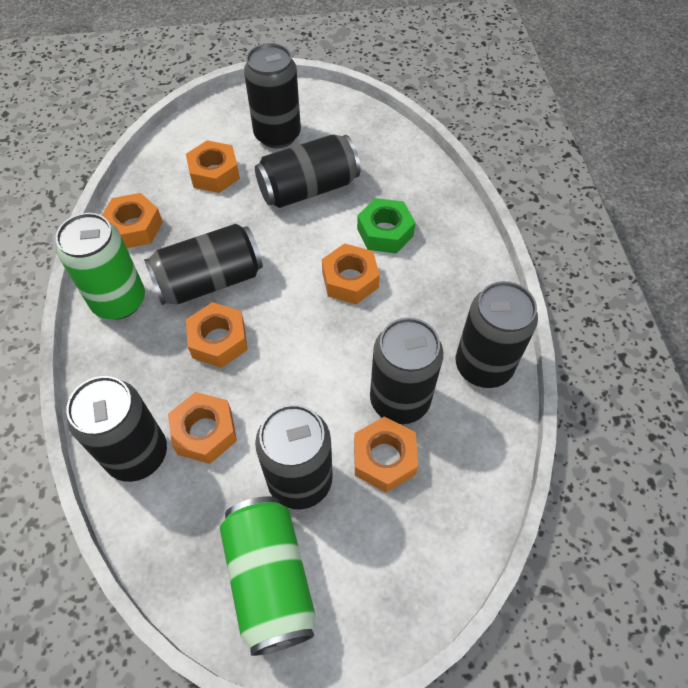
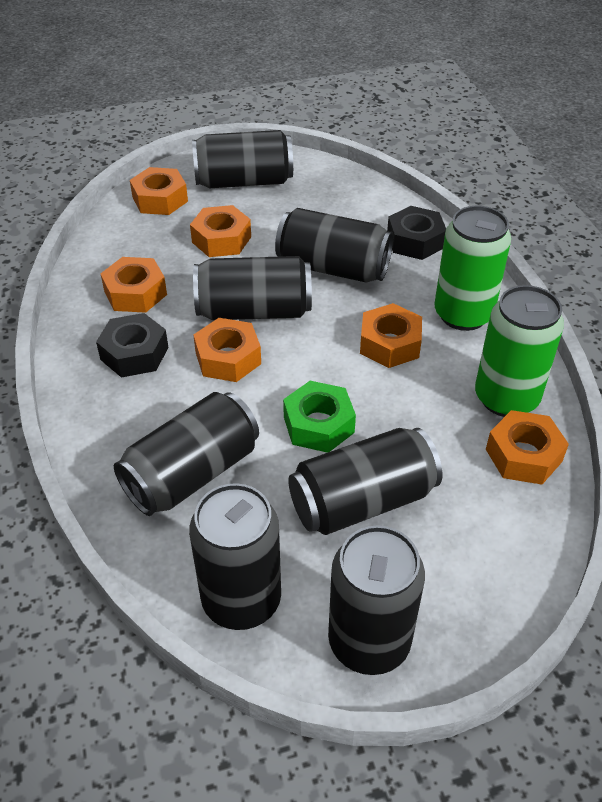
black nut: 0 -> 2

